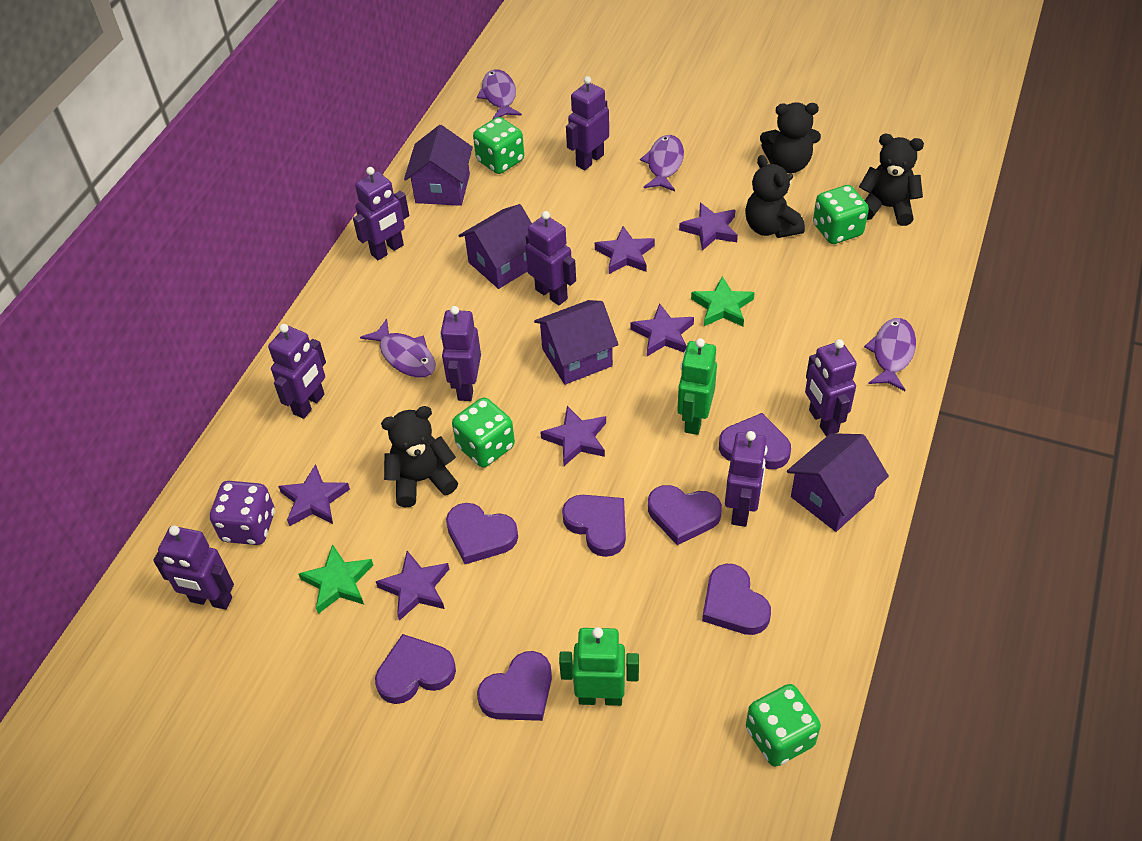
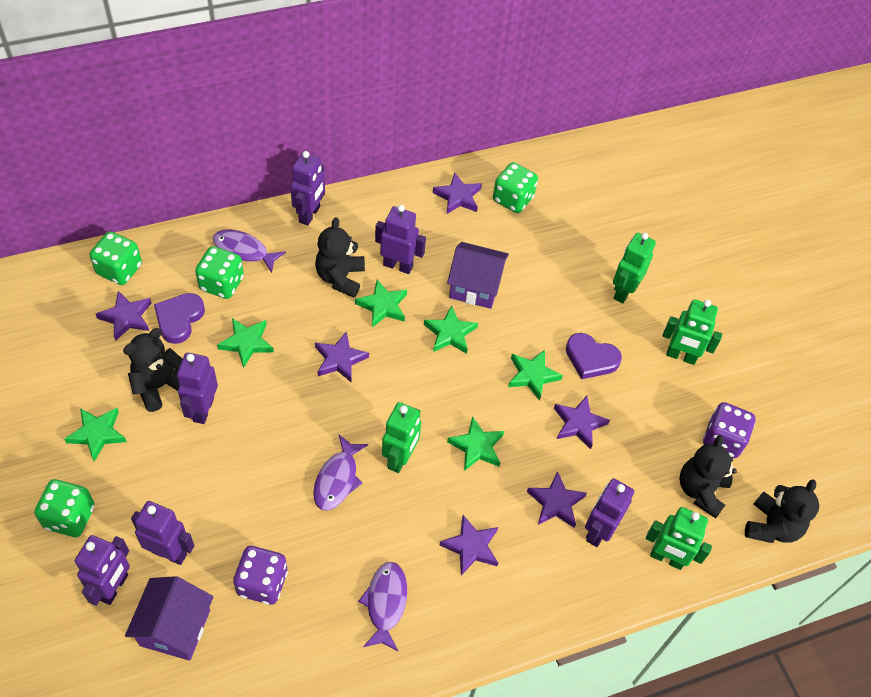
green robot: 2 -> 4
green star: 2 -> 6
purple dice: 1 -> 2
purple fish: 4 -> 3
purple heart: 7 -> 2
purple house: 4 -> 2
purple robot: 8 -> 6

